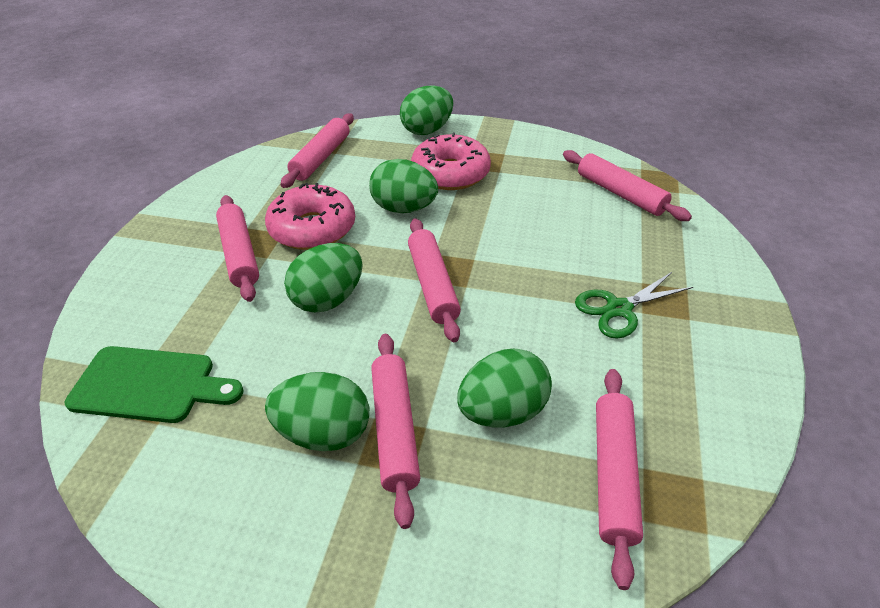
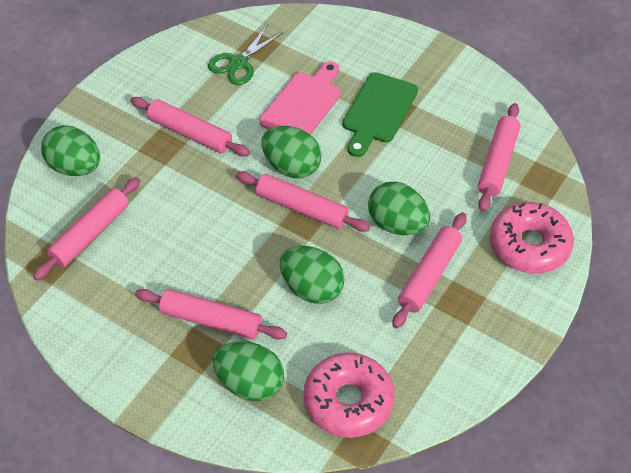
pink cutting board: 0 -> 1

